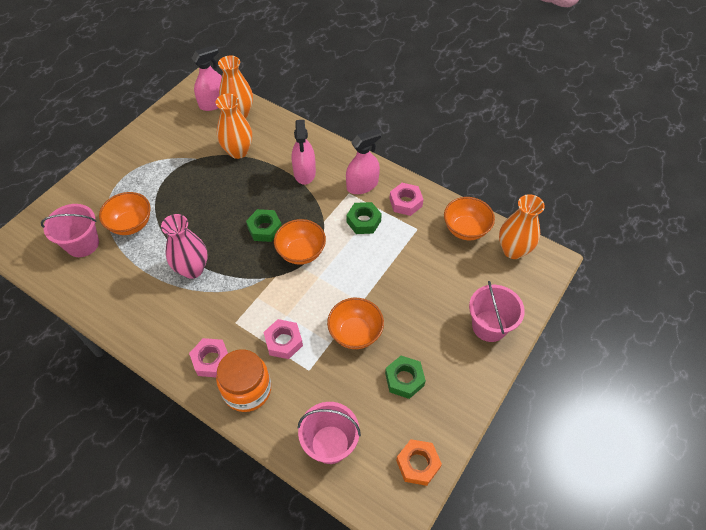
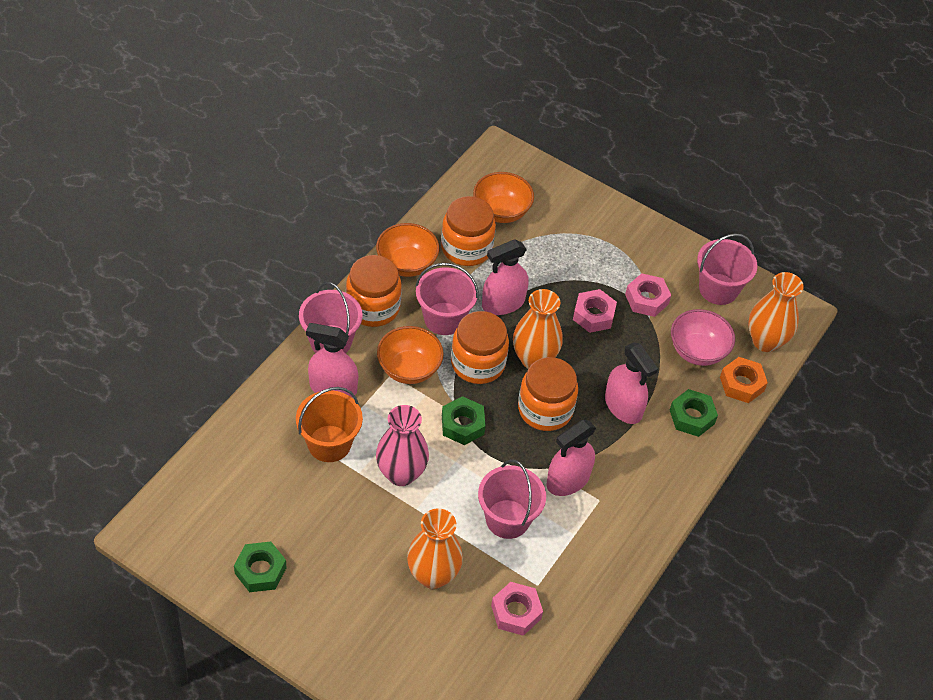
orange bowl: 4 -> 3
orange bucket: 0 -> 1
orange jar: 1 -> 4
pink bowl: 0 -> 1
pink bucket: 3 -> 4
pink spray bottle: 3 -> 4

